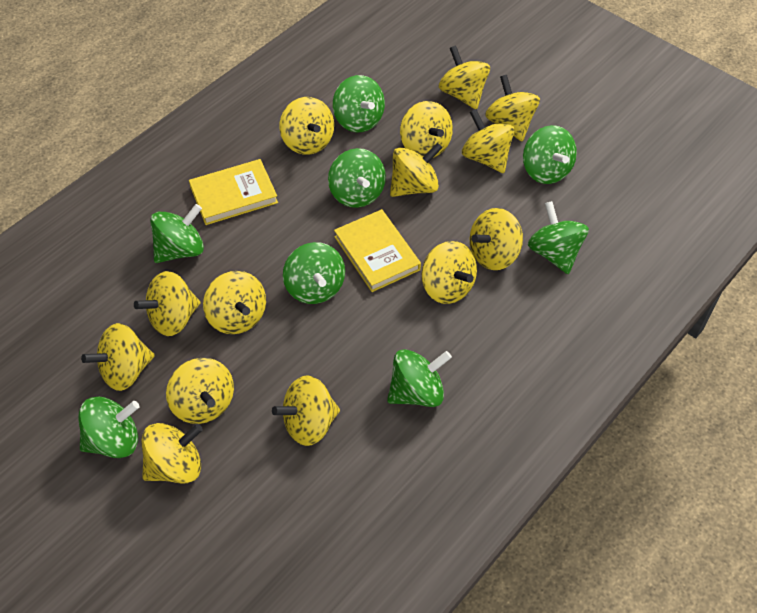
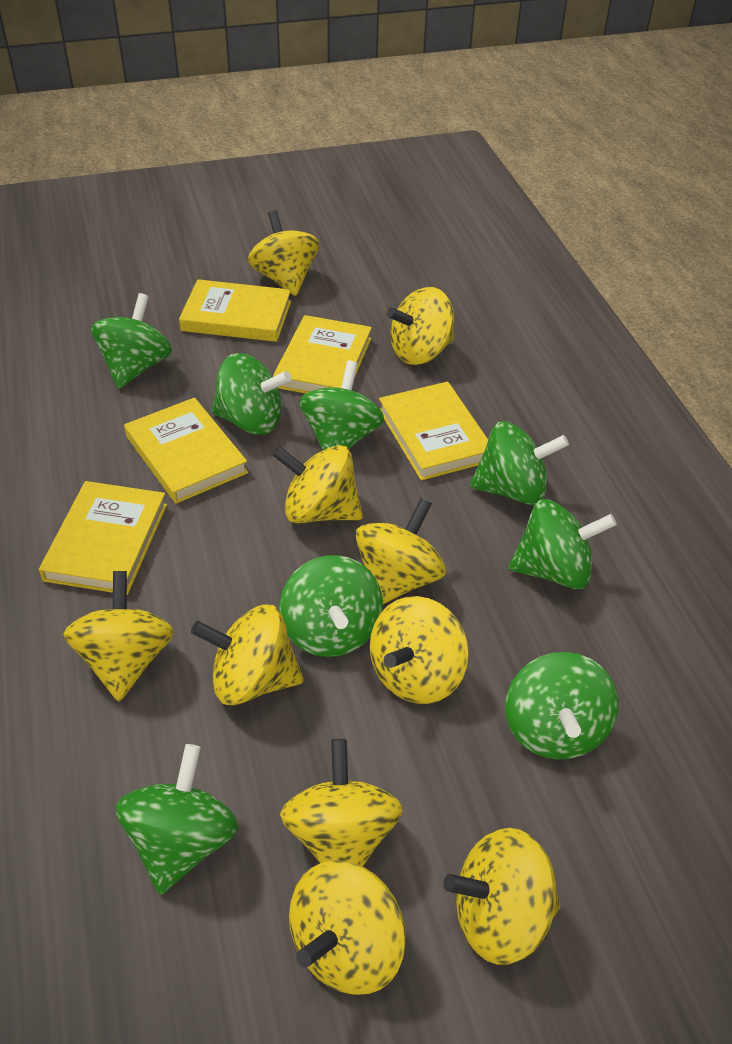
yellow book: 2 -> 5
yellow spinning top: 14 -> 10

